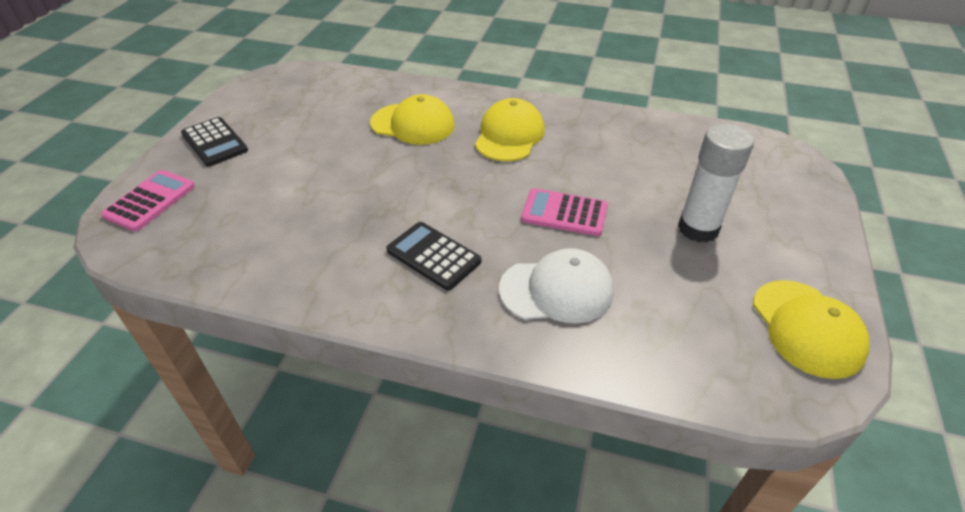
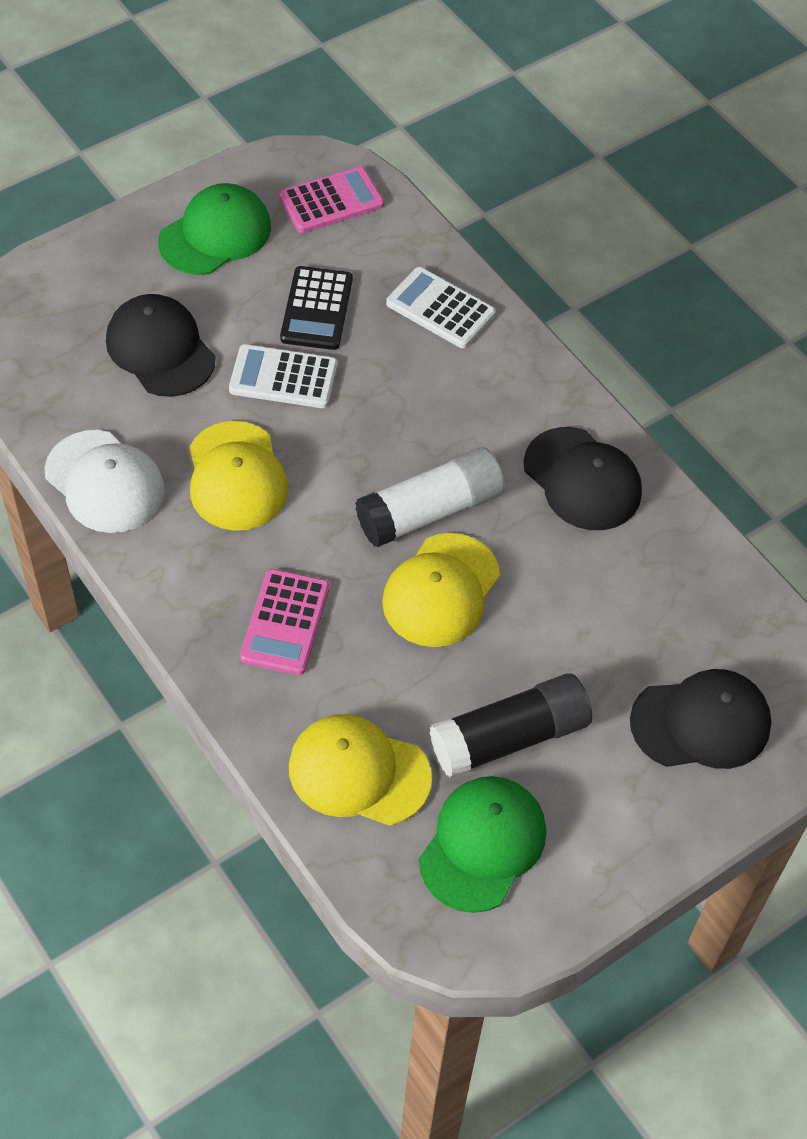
black calculator: 2 -> 1
black cap: 0 -> 3
black glue stick: 0 -> 1
green cap: 0 -> 2
white calculator: 0 -> 2

